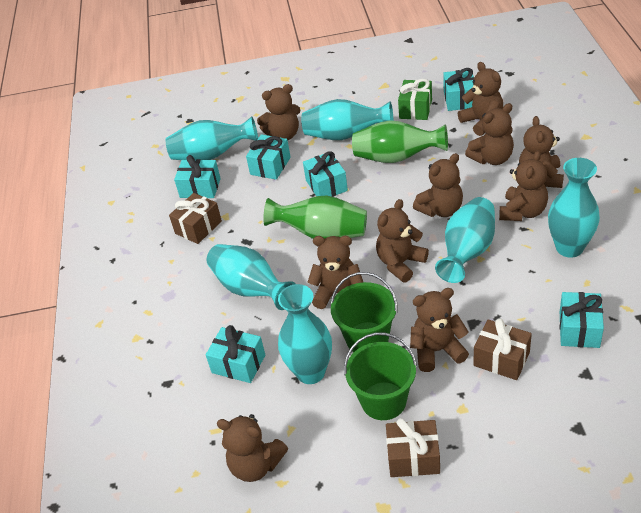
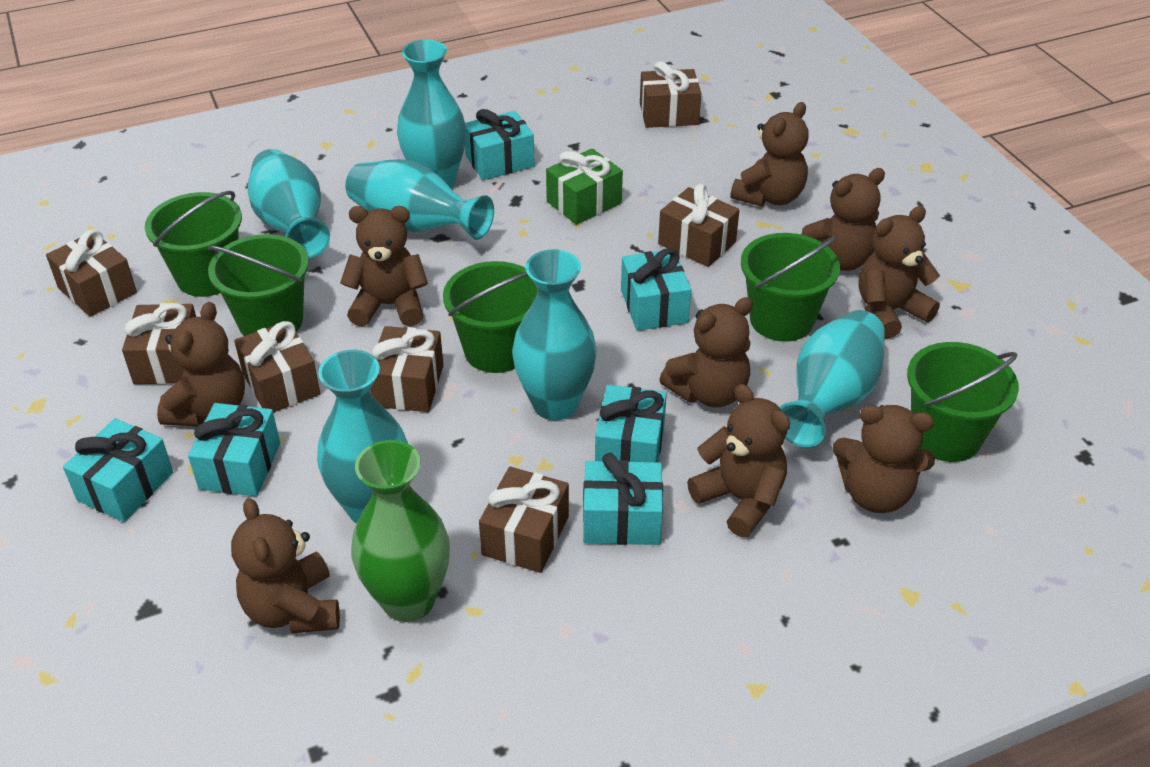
brown gift: 3 -> 7
brown teddy bear: 10 -> 9
green bucket: 2 -> 5
green vase: 2 -> 1

